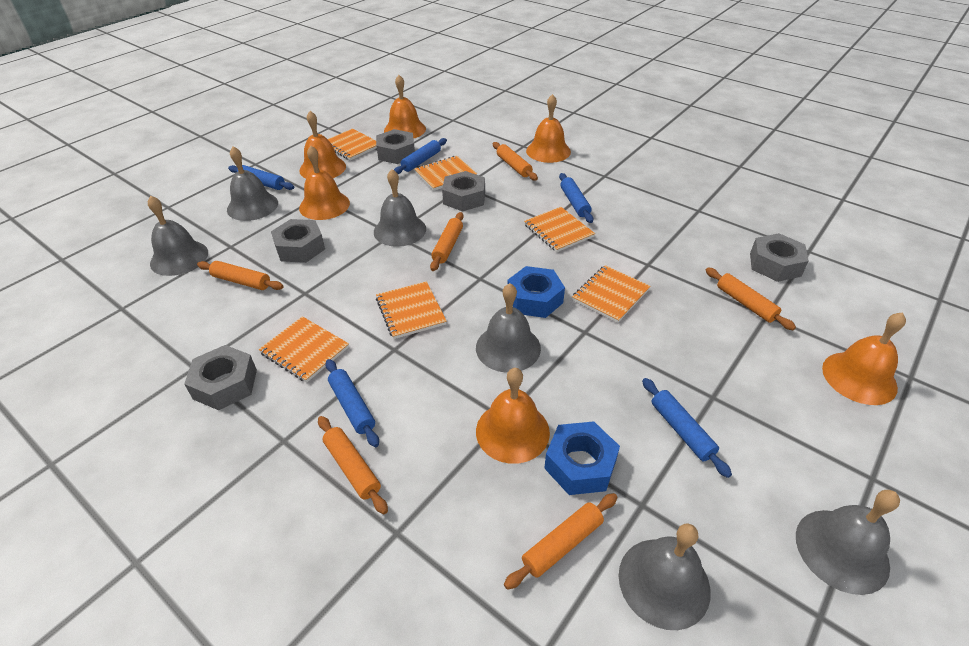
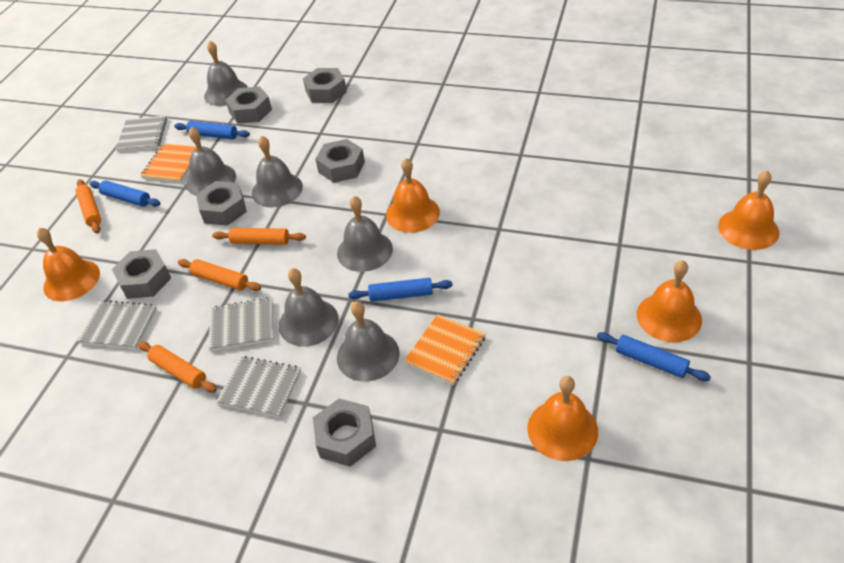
blue nut: 2 -> 0
blue rolling pin: 5 -> 4
grey notebook: 0 -> 4
grey nut: 5 -> 6
orange bell: 6 -> 5
orange notebook: 6 -> 2
orange rolling pin: 6 -> 4

